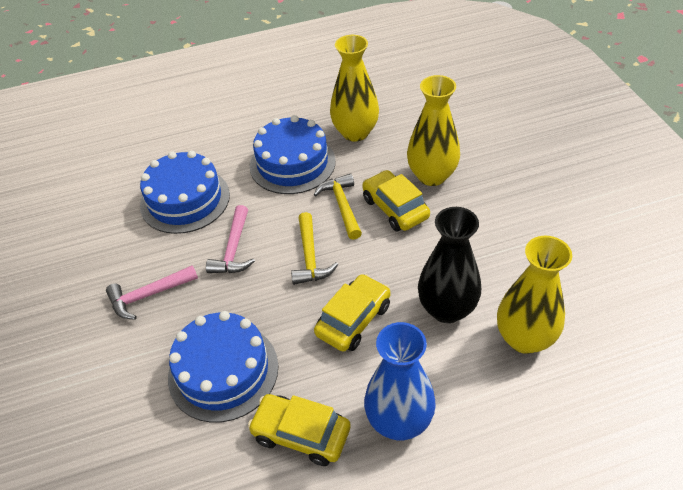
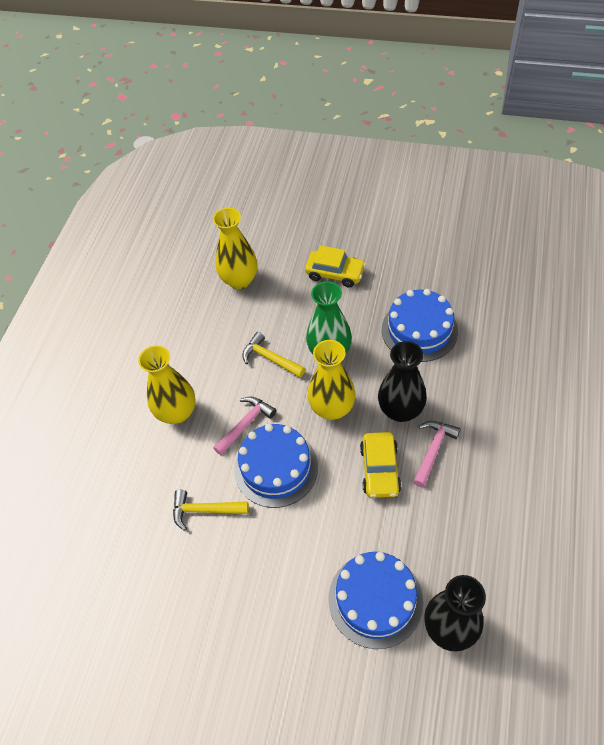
black vase: 1 -> 2
blue vase: 1 -> 0
green vase: 0 -> 1
yellow car: 3 -> 2

